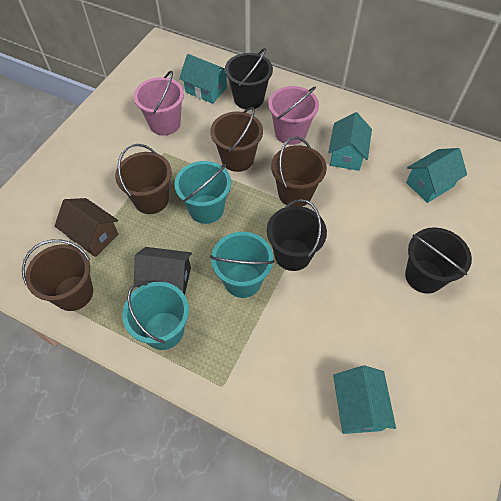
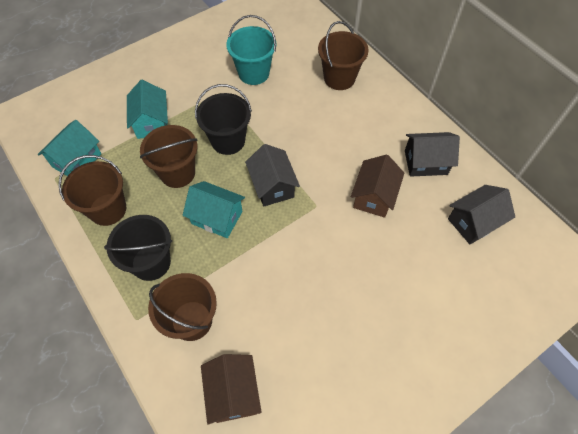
black bucket: 3 -> 2
black house: 1 -> 3
brown house: 1 -> 2
pink bucket: 2 -> 0
turquoise bucket: 3 -> 1
turquoise house: 4 -> 3

